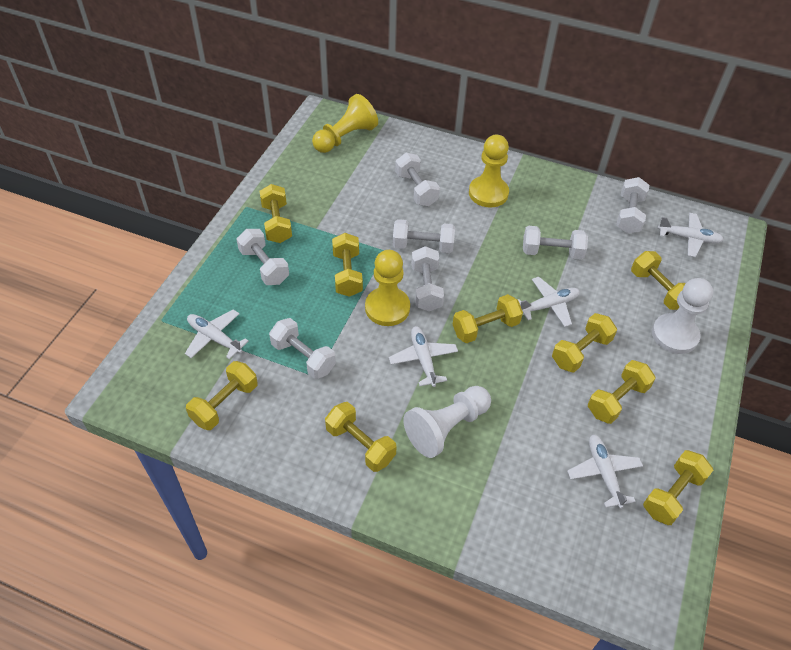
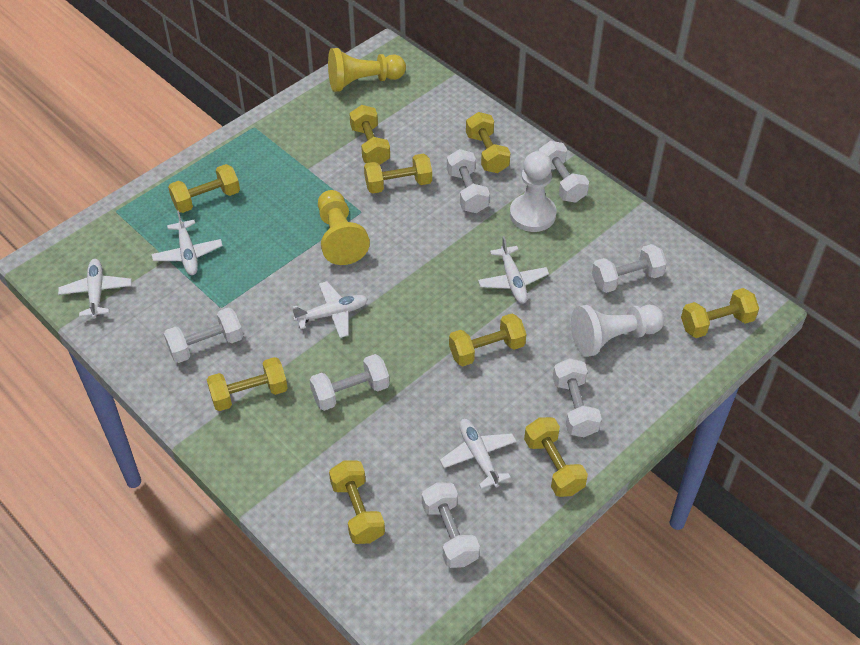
yellow pawn: 3 -> 2

